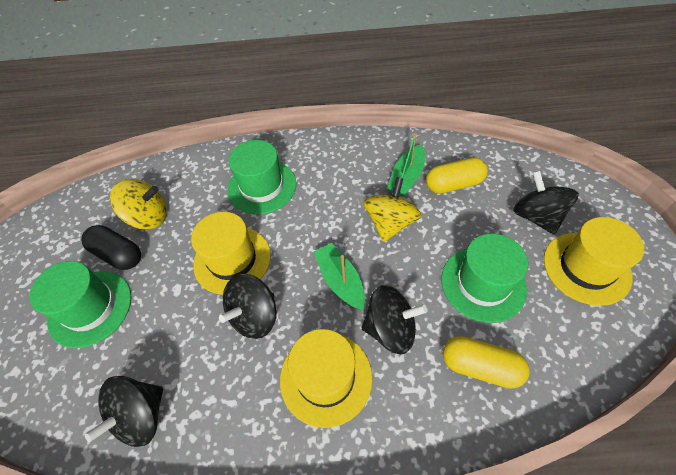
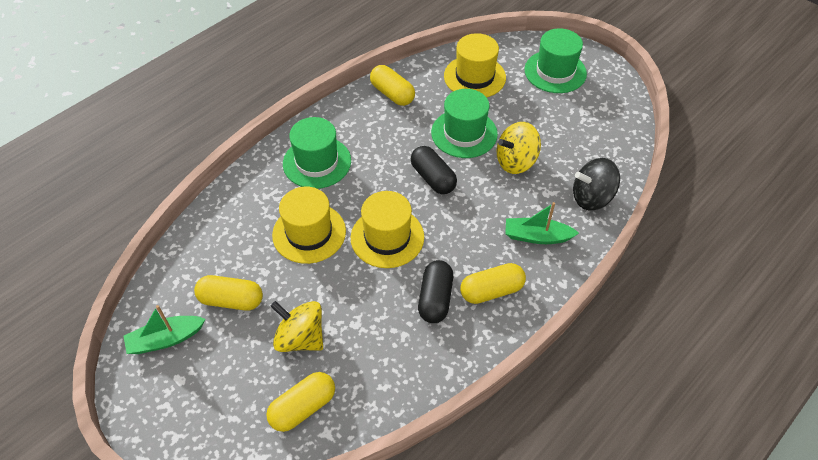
black capsule: 1 -> 2
black spinning top: 4 -> 1
yellow capsule: 2 -> 4

